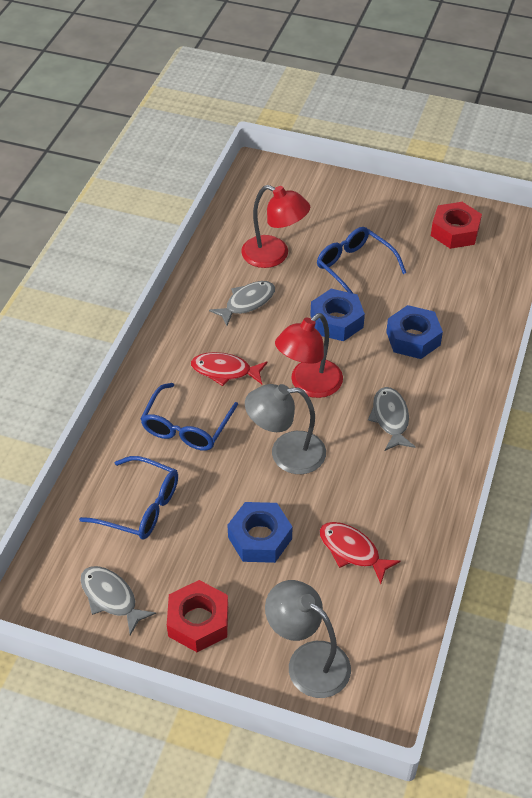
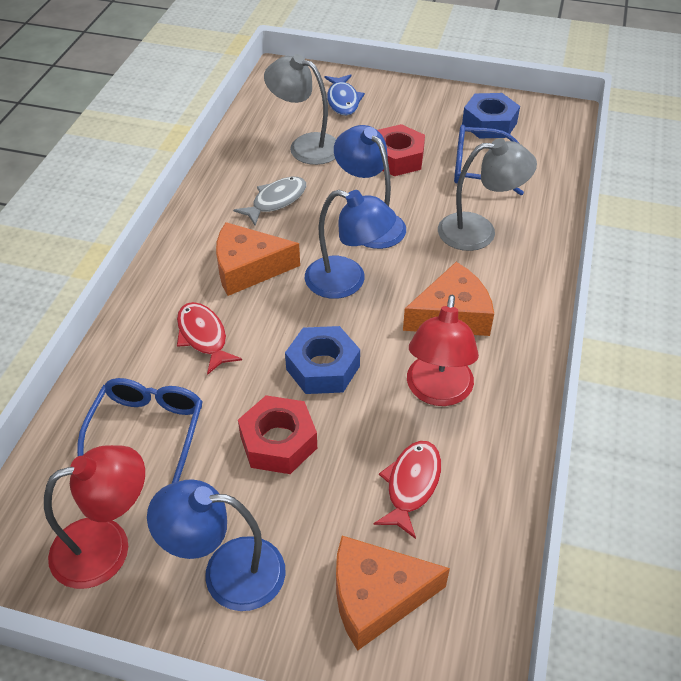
blue fish: 0 -> 1
blue glasses: 3 -> 2
blue lamp: 0 -> 3
blue nut: 3 -> 2
grey fish: 3 -> 1
orange cheese: 0 -> 3

